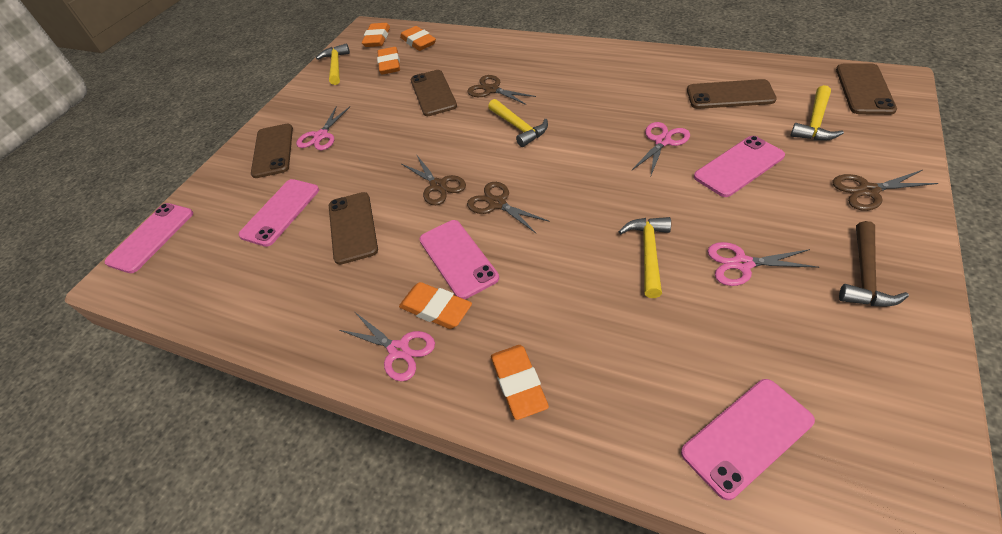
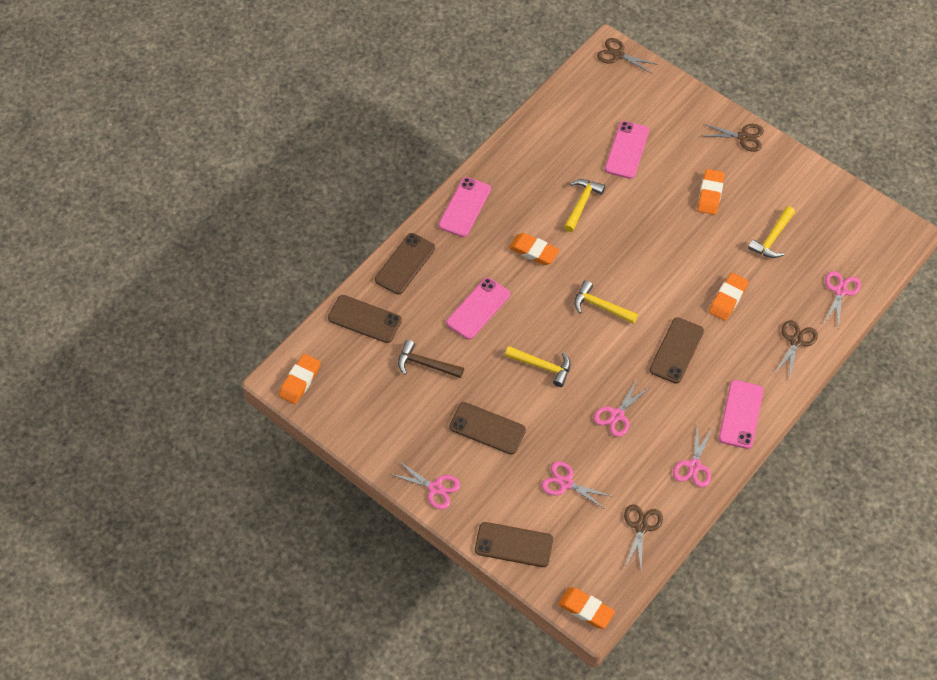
pink phone: 5 -> 4
pink scissors: 4 -> 5

